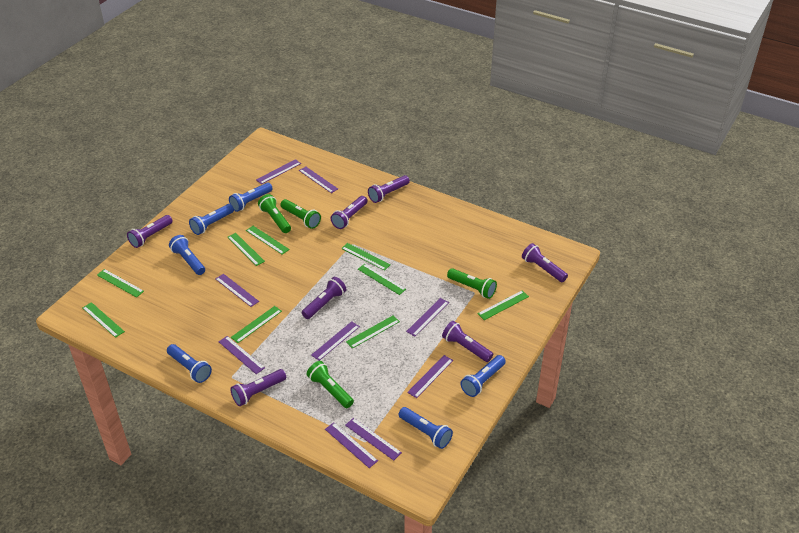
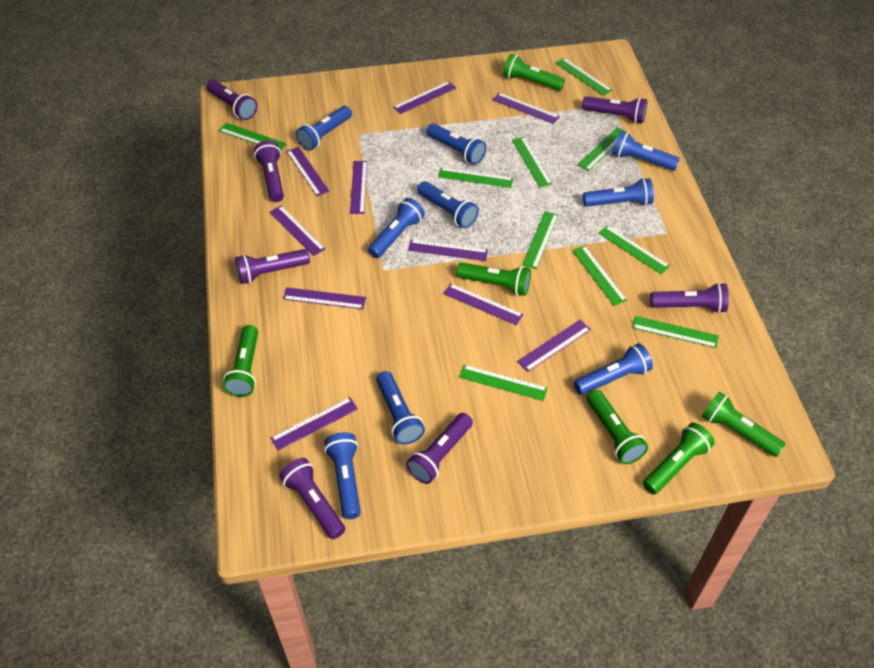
blue flashlight: 6 -> 9
green flashlight: 4 -> 6
green ruler: 9 -> 10
purple ruler: 9 -> 10

